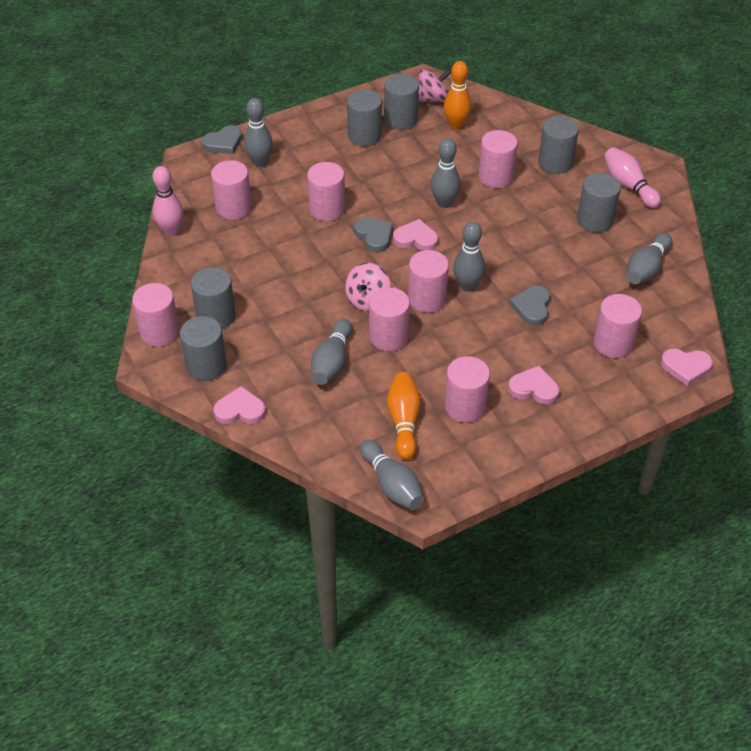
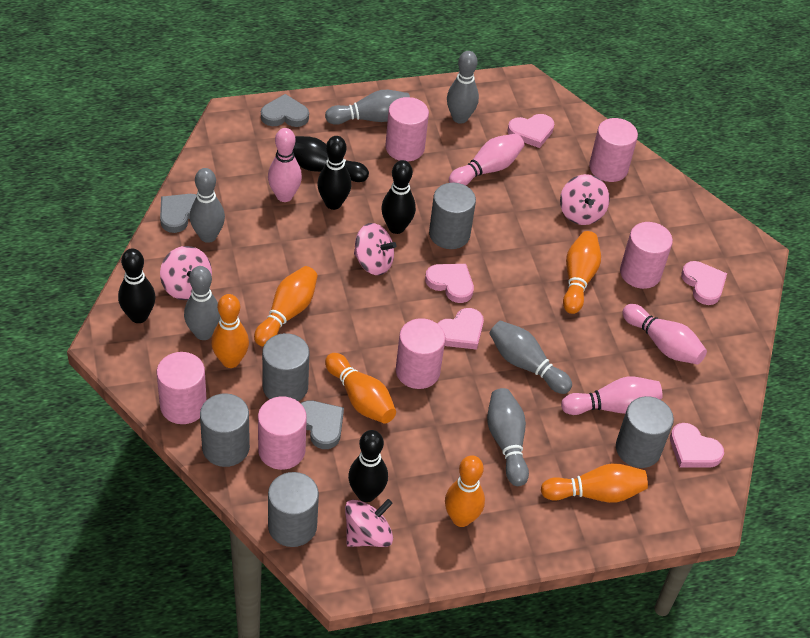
black bowling pin: 0 -> 5
grey cylinder: 6 -> 5
orange bowling pin: 2 -> 6
pink bowling pin: 2 -> 4
pink cylinder: 8 -> 6
pink heart: 4 -> 5
pink spinning top: 2 -> 4

